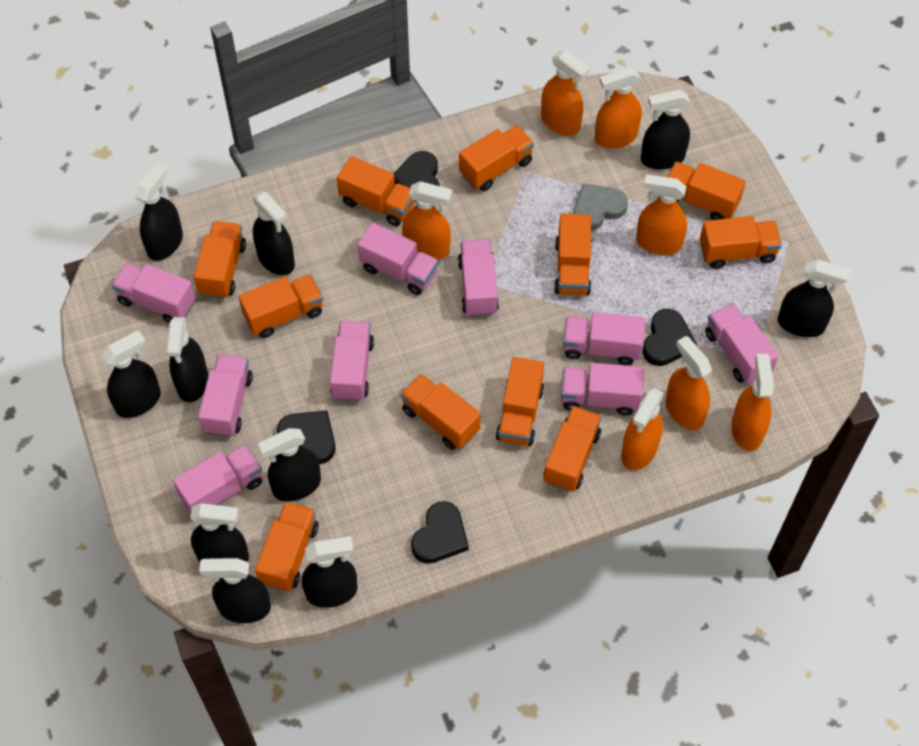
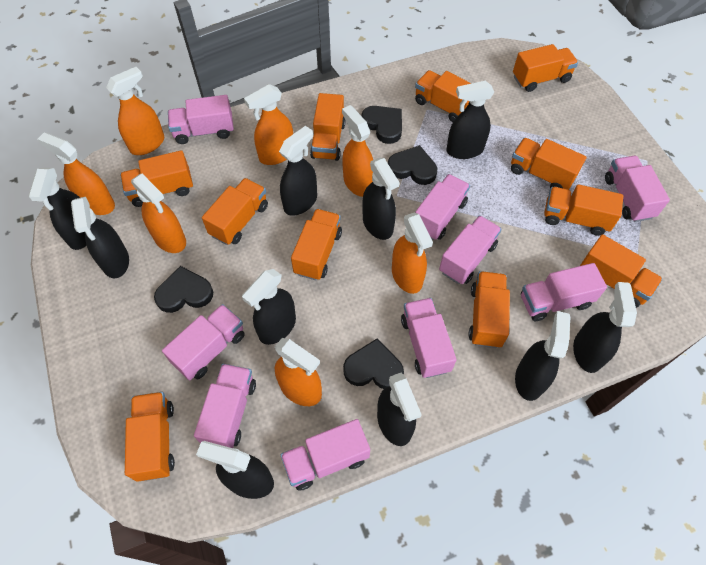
grey heart: 1 -> 0

